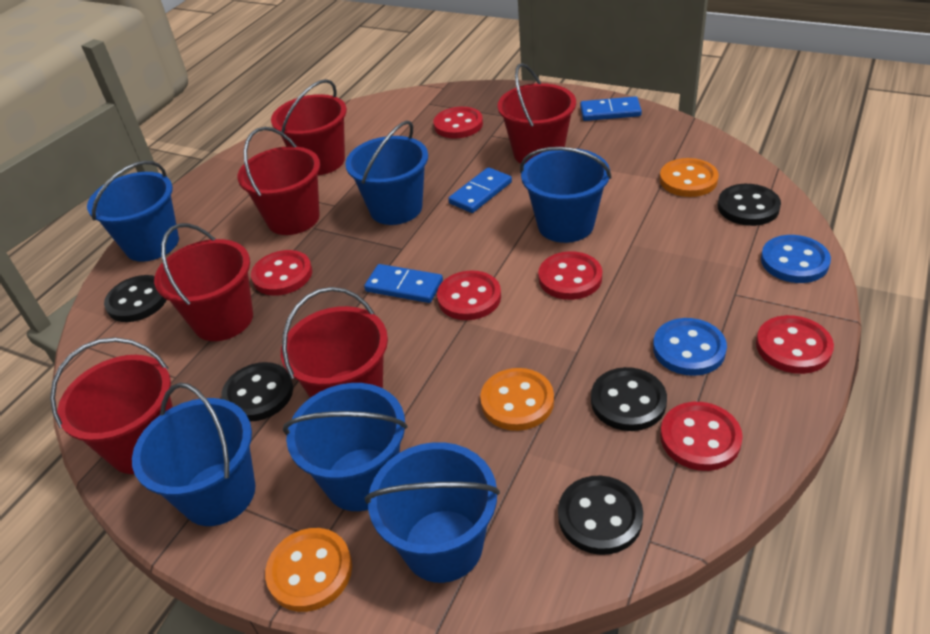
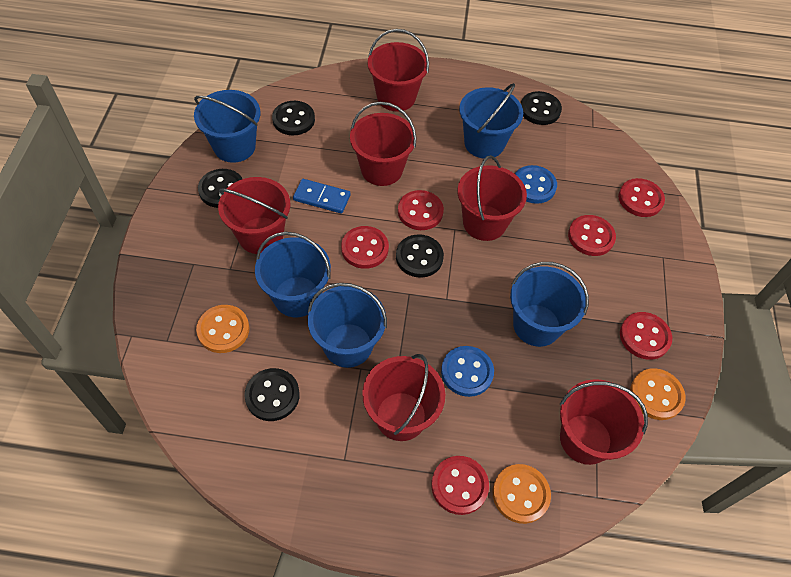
blue bucket: 6 -> 5
blue domino: 3 -> 1

